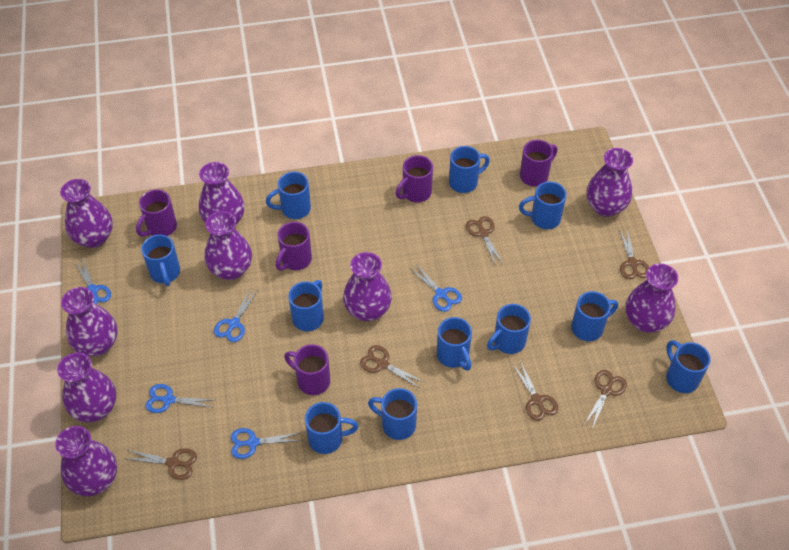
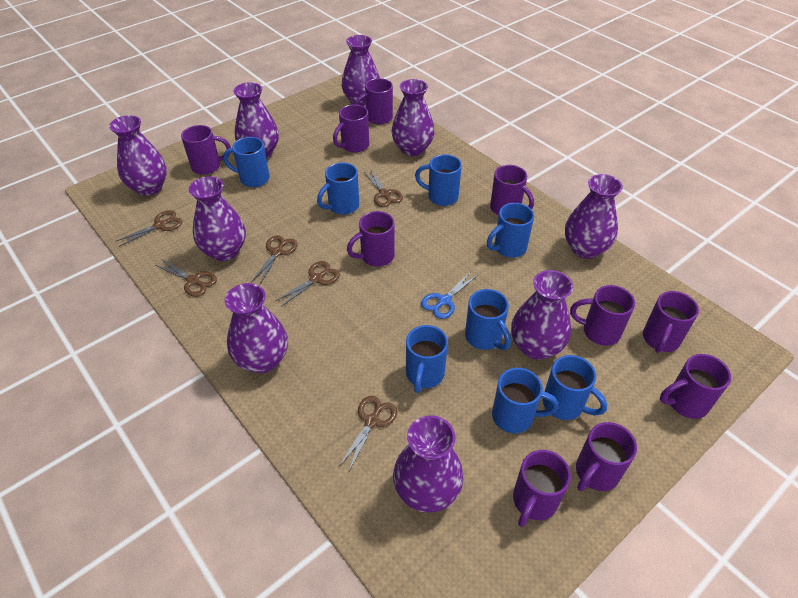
blue mug: 11 -> 8
blue scissors: 5 -> 1
purple mug: 5 -> 10

